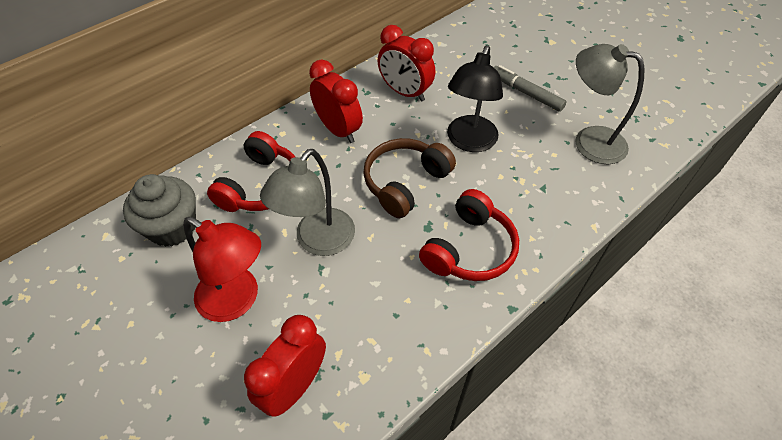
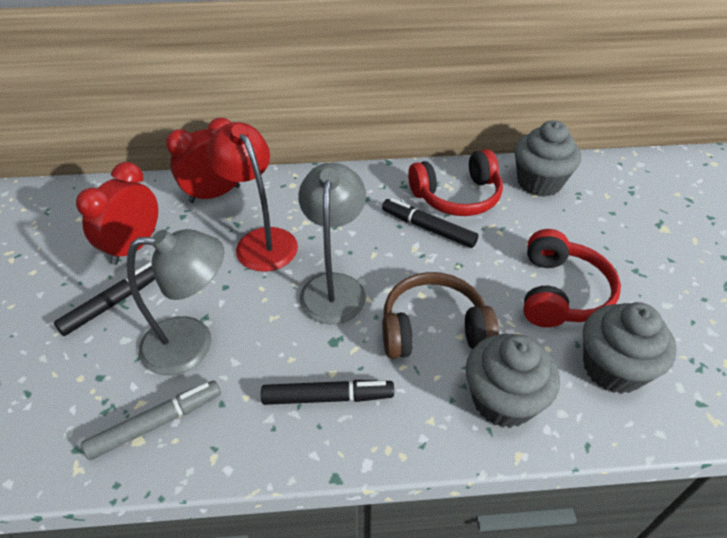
black lamp: 1 -> 0
black marker: 0 -> 3
grey cupcake: 1 -> 3
red clock: 3 -> 2

